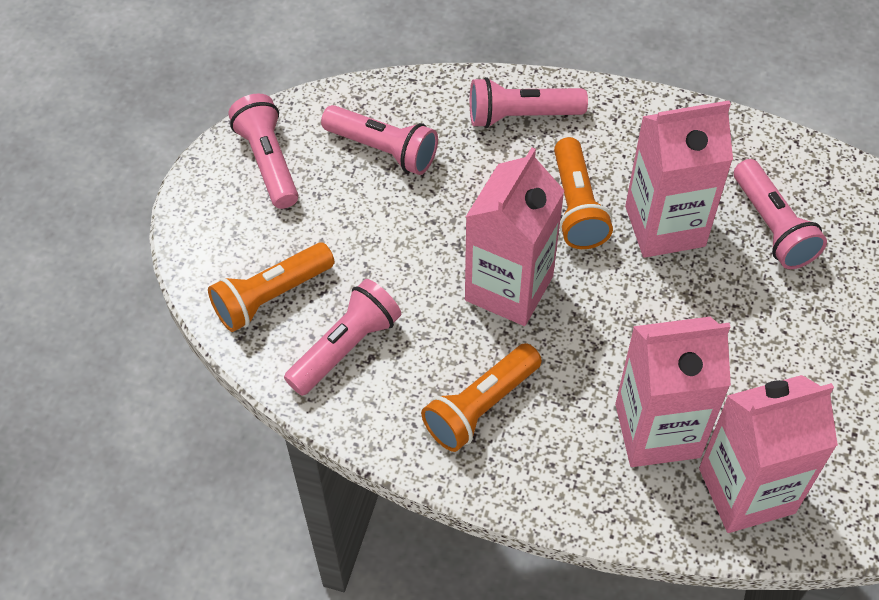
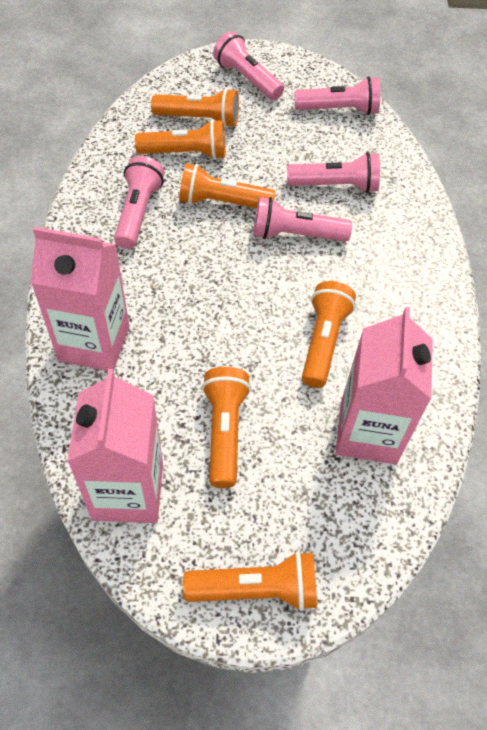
orange flashlight: 3 -> 6
pink carton: 4 -> 3

